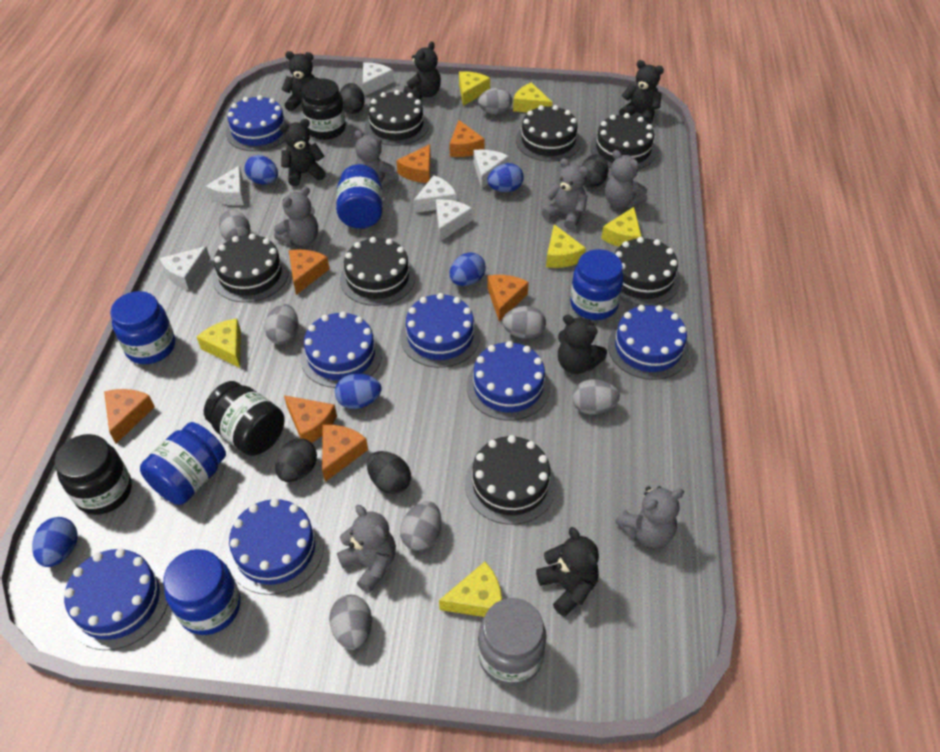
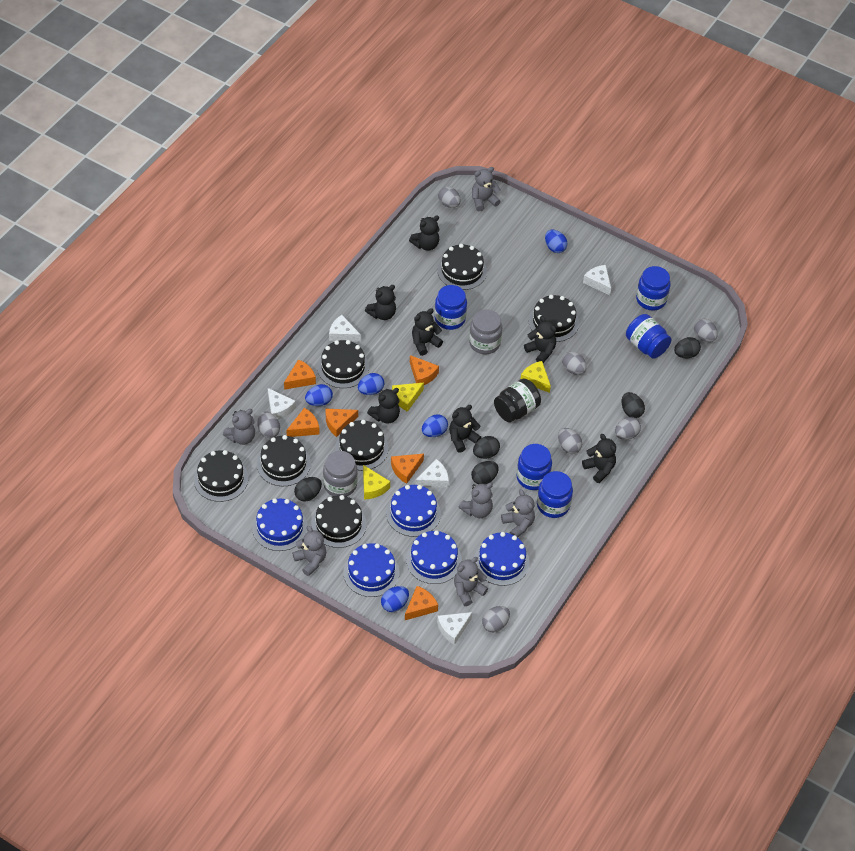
black egg: 4 -> 5
black jar: 3 -> 1
black teddy bear: 6 -> 7
blue cake: 7 -> 5
grey jar: 1 -> 2
orange cheese: 7 -> 6
white cheese: 6 -> 5
yellow cheese: 6 -> 3

